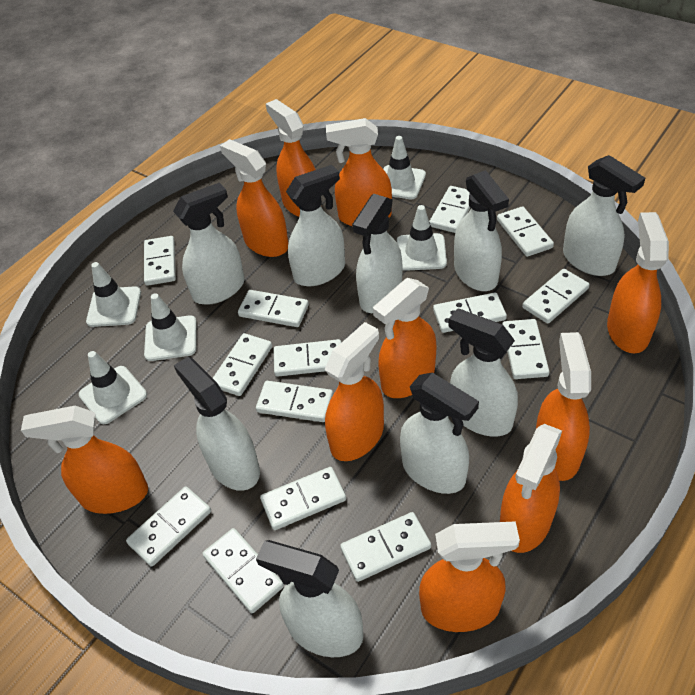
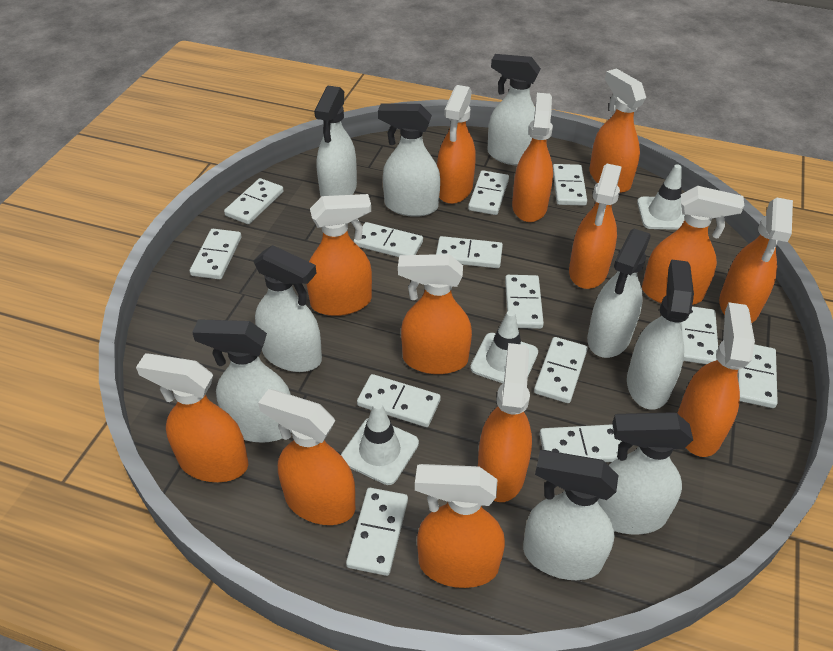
orange spray bottle: 10 -> 13
white domino: 14 -> 13
white traffic cone: 5 -> 3

